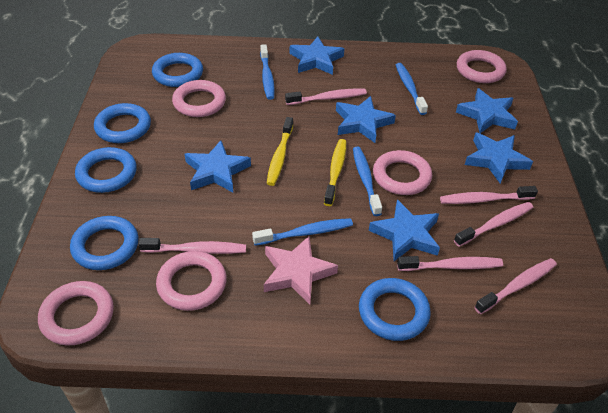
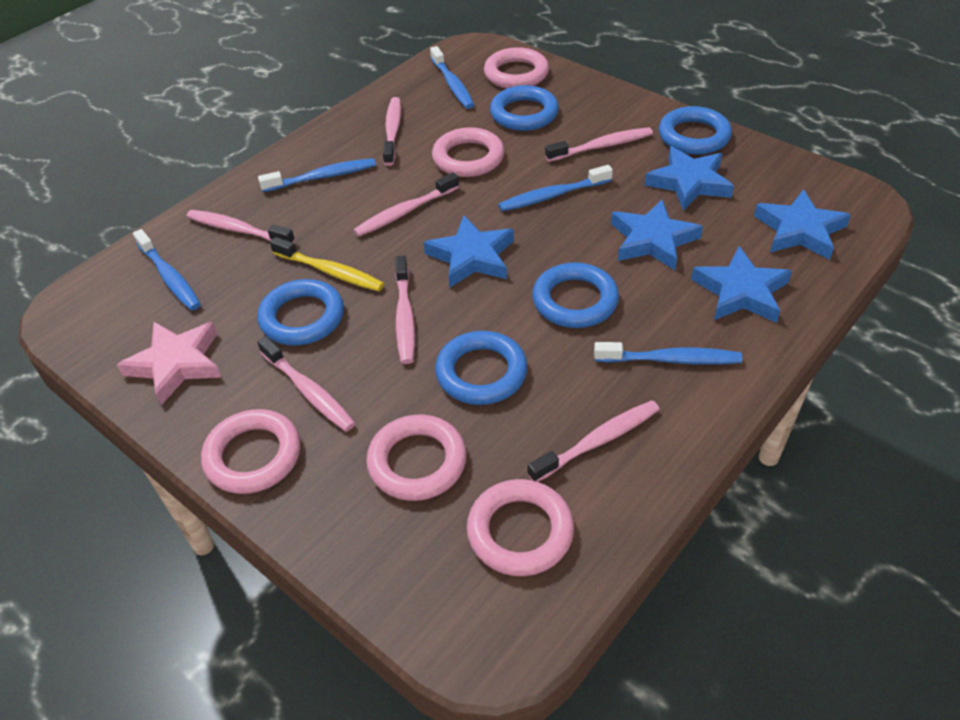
blue star: 6 -> 5
blue toothbrush: 4 -> 5
pink toothbrush: 6 -> 7
yellow toothbrush: 2 -> 1

